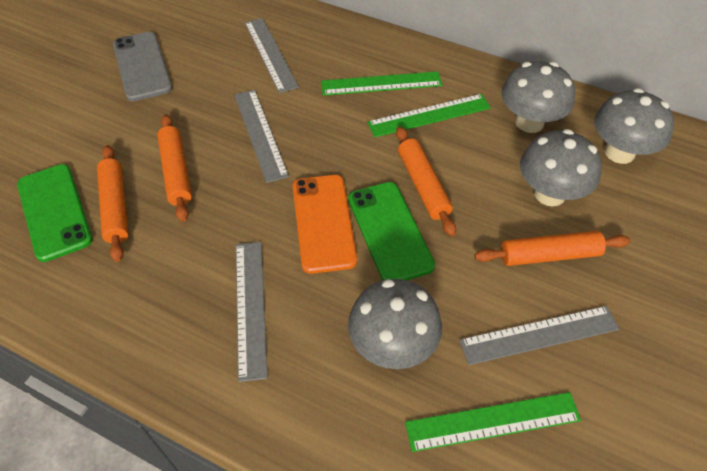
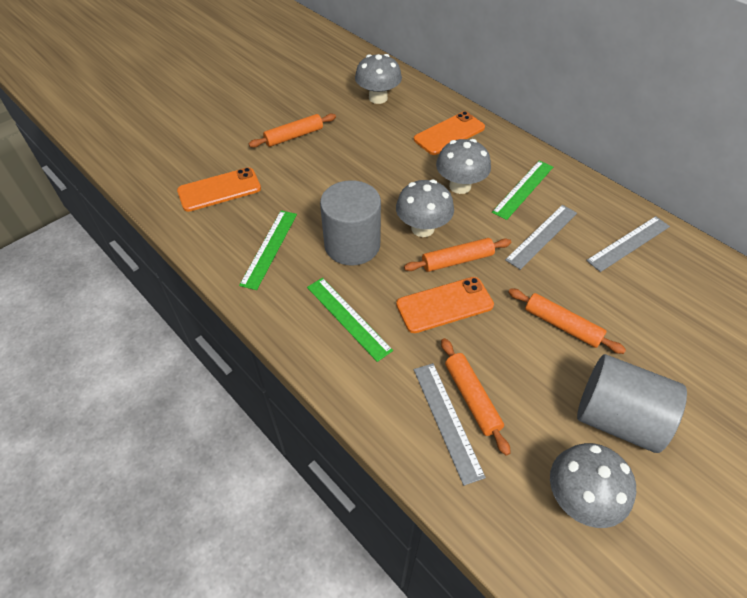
green phone: 2 -> 0
grey cylinder: 0 -> 2
grey phone: 1 -> 0
grey ruler: 4 -> 3
orange phone: 1 -> 3

